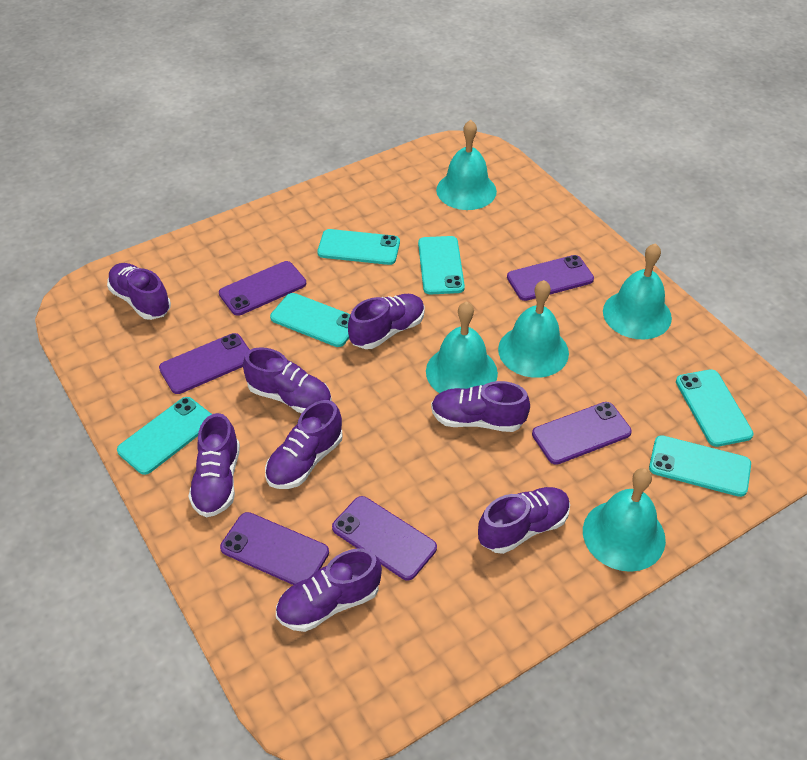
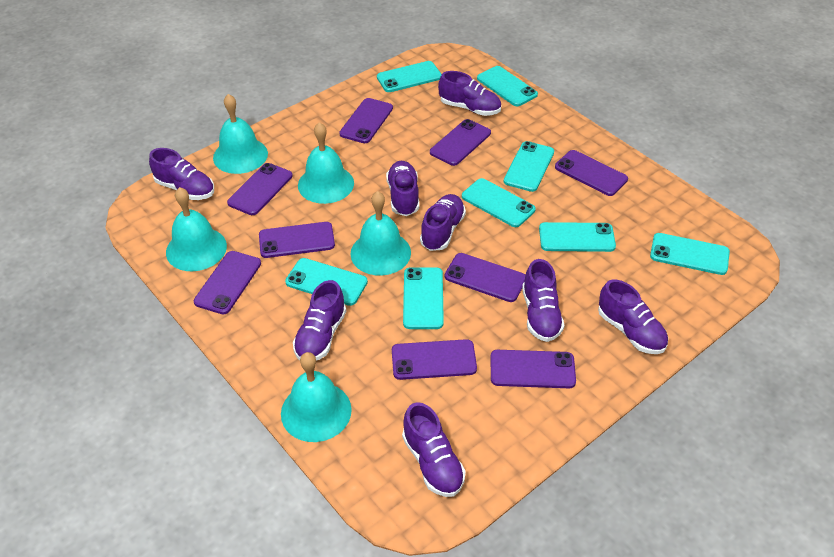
purple phone: 6 -> 9
turquoise phone: 6 -> 8

